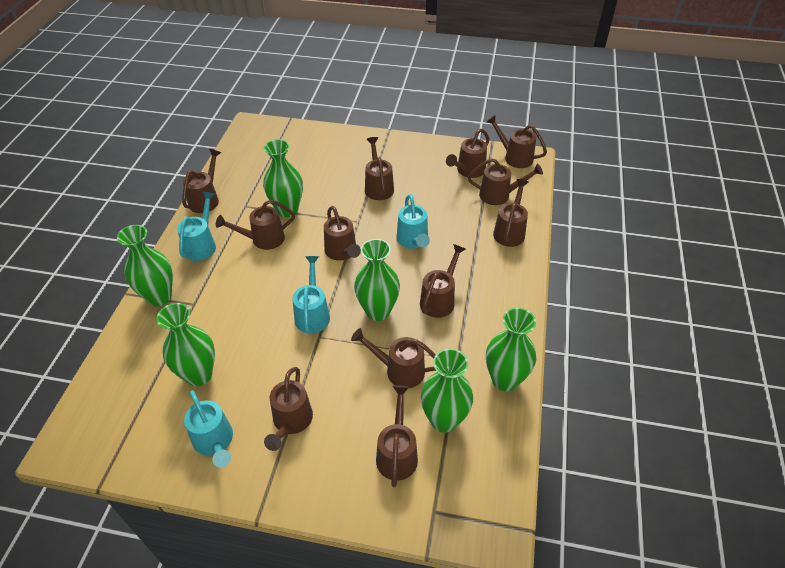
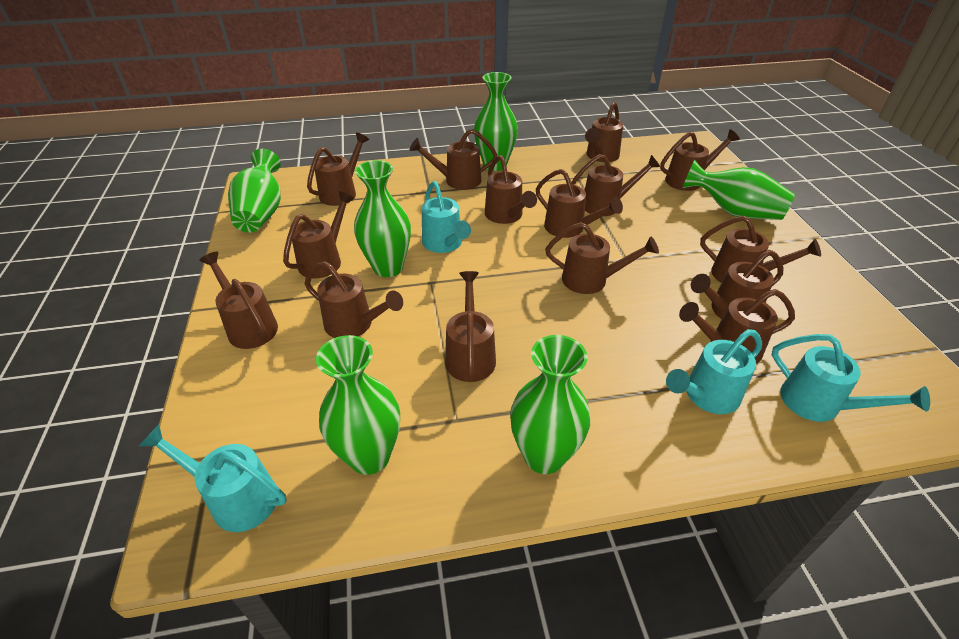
brown watering can: 12 -> 15

